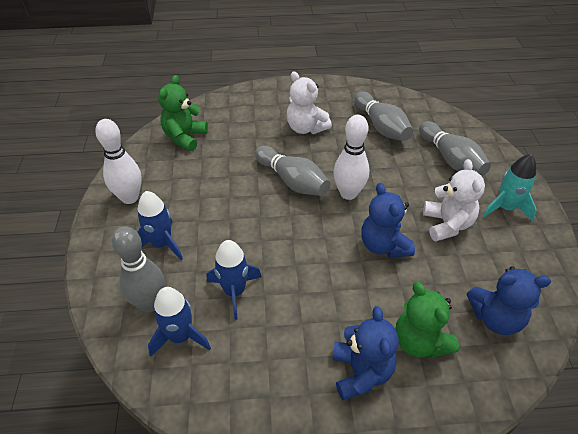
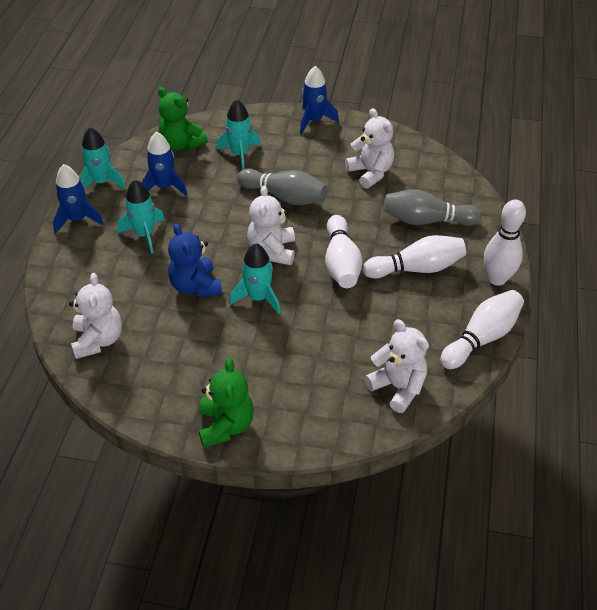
blue teddy bear: 3 -> 1
grey bowling pin: 4 -> 2
turquoise rocket: 1 -> 4
white bowling pin: 2 -> 4
white teddy bear: 2 -> 4

